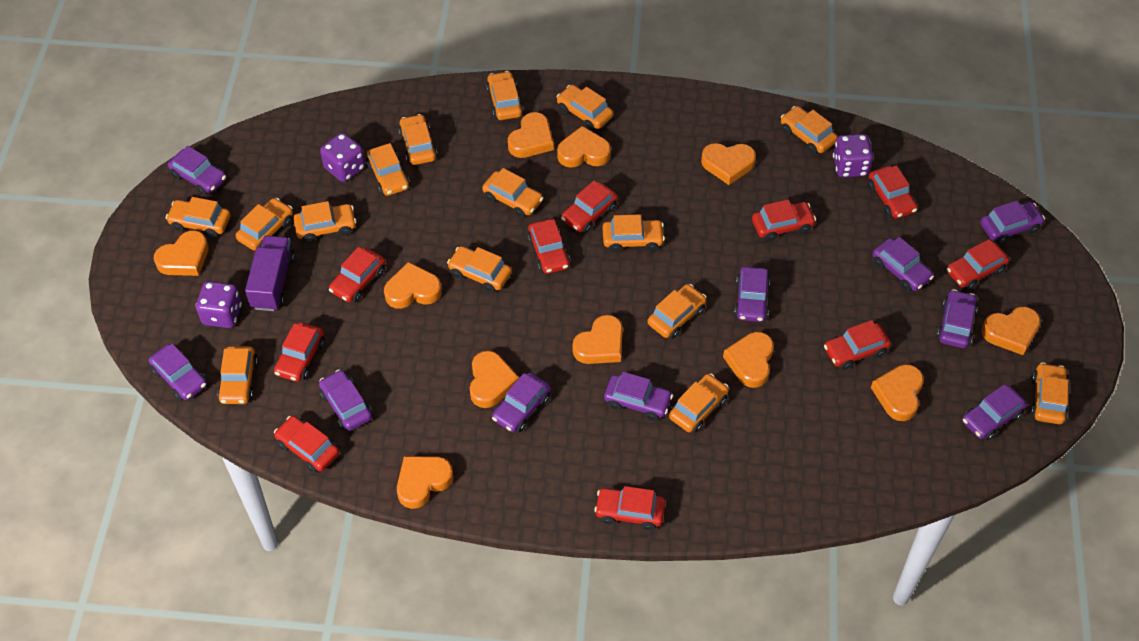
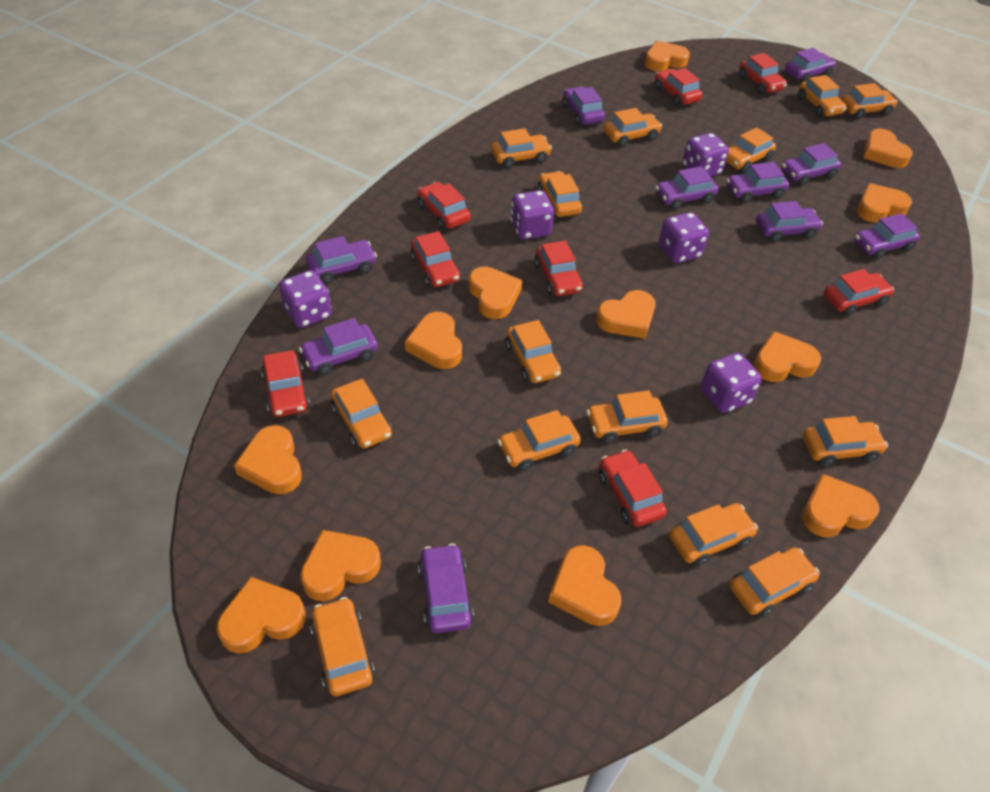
orange car: 15 -> 14
orange heart: 11 -> 12
purple dice: 3 -> 5
purple truck: 1 -> 0
red car: 10 -> 8

